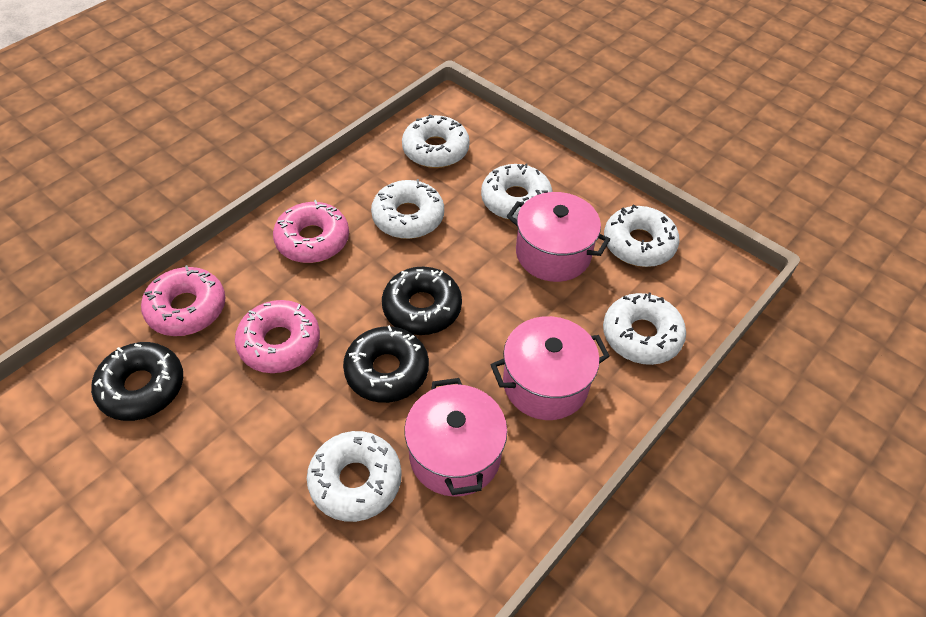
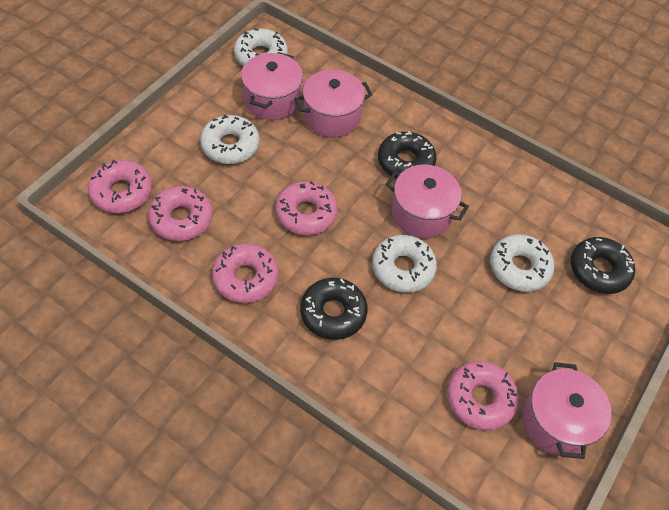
pink donut: 3 -> 5
pink pot: 3 -> 4
white donut: 6 -> 4

